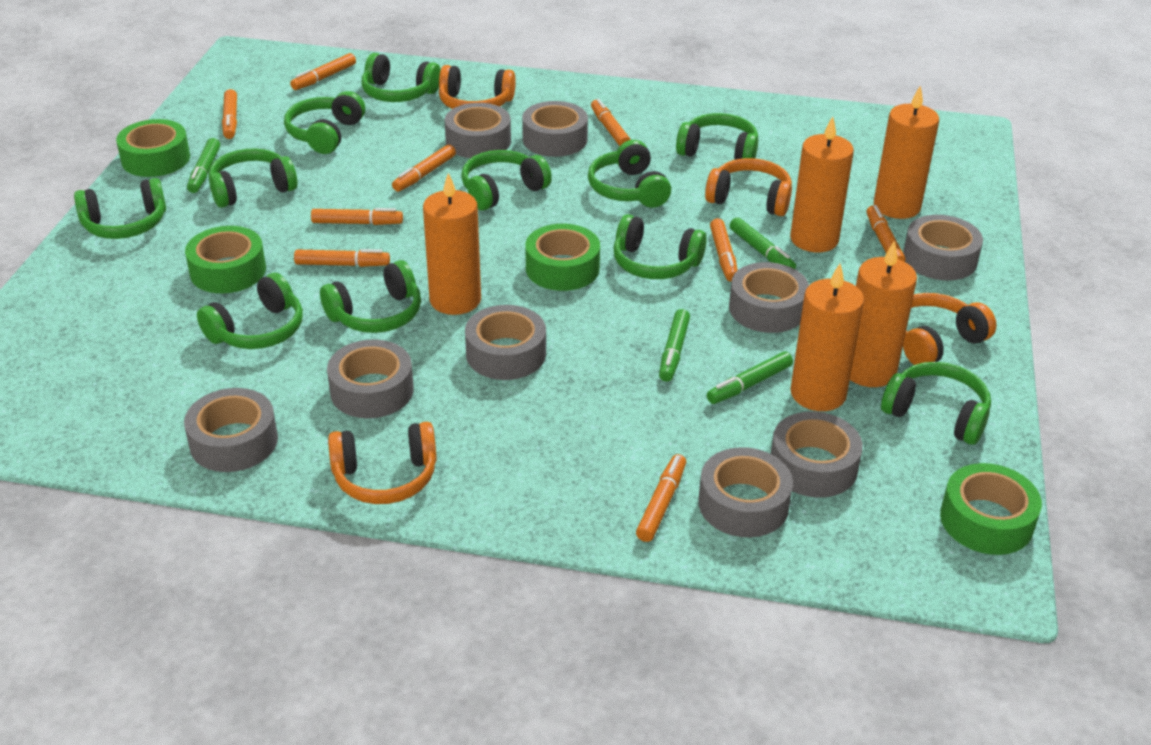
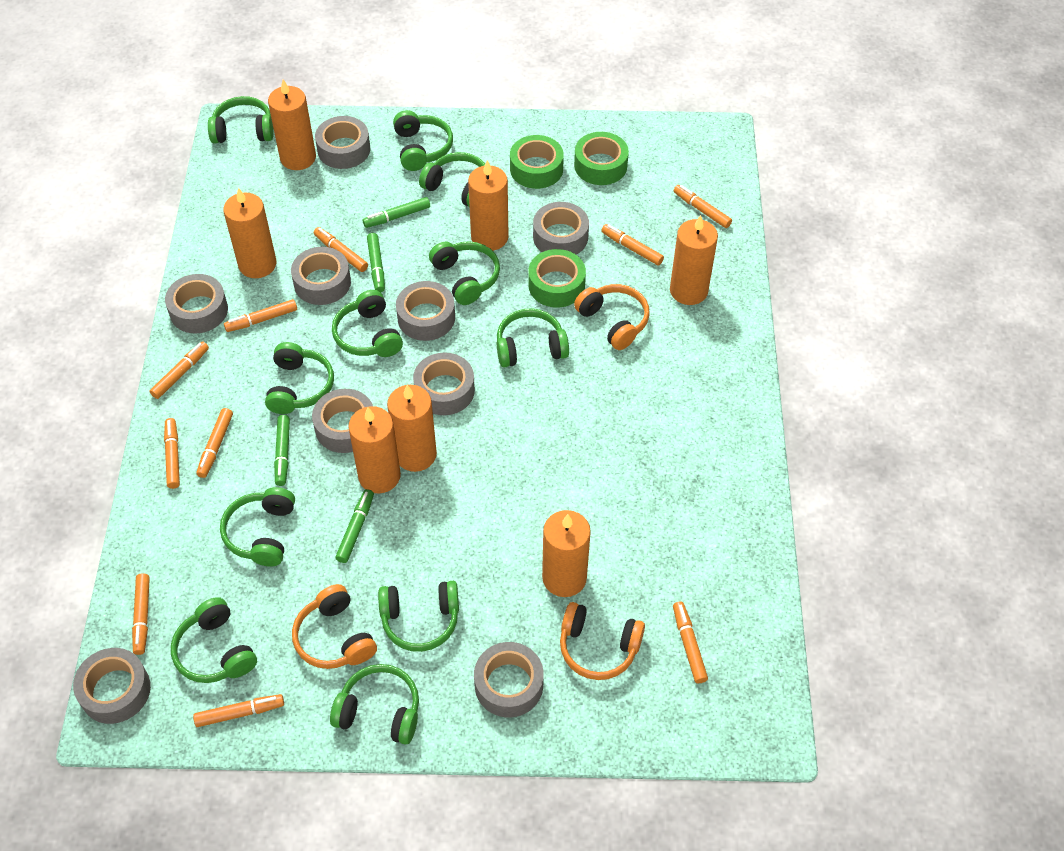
green tape: 4 -> 3
orange candle: 5 -> 7
orange headphones: 4 -> 3
orange marker: 9 -> 10

